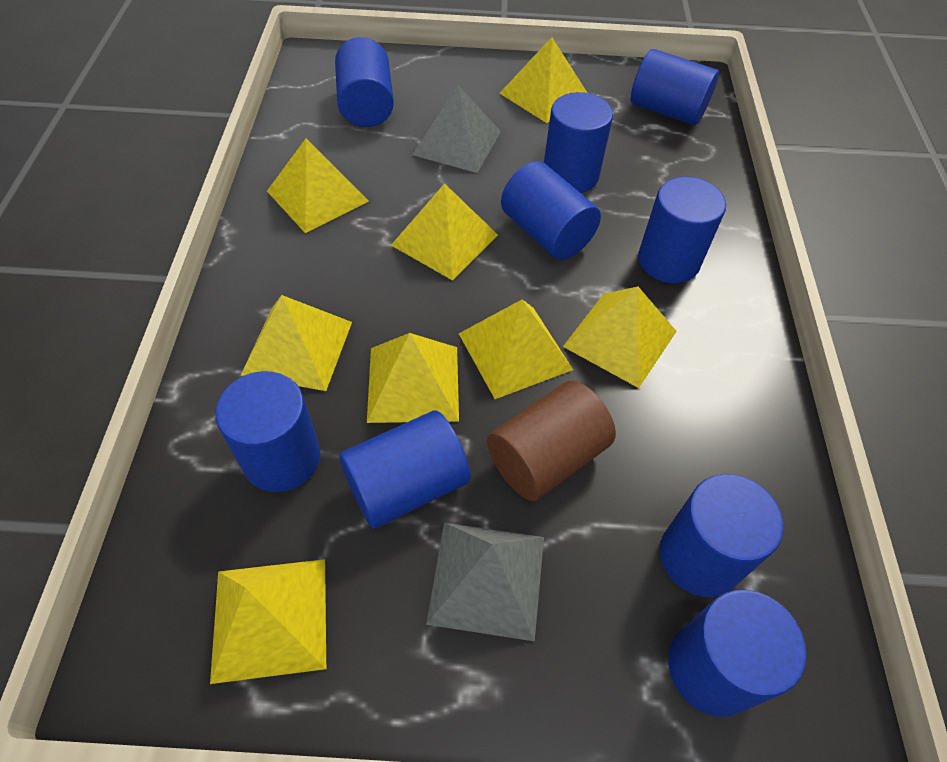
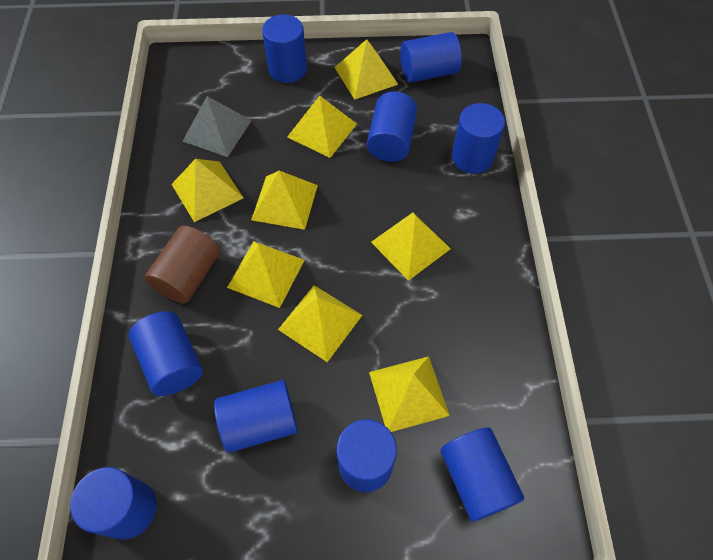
grey pyramid: 2 -> 1

